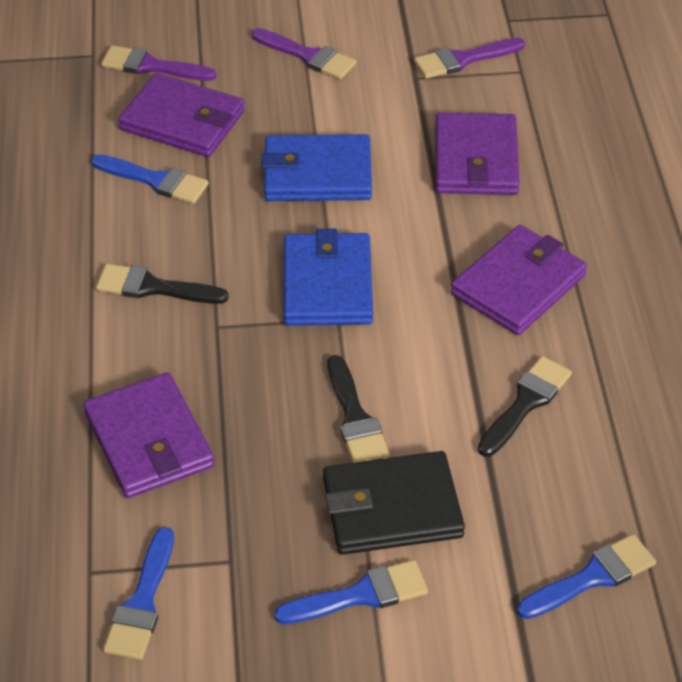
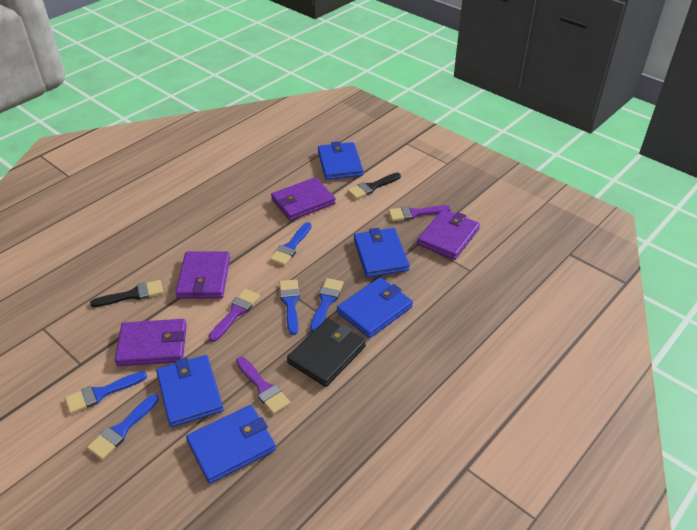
black brush: 3 -> 2
blue brush: 4 -> 5
blue wallet: 2 -> 5

